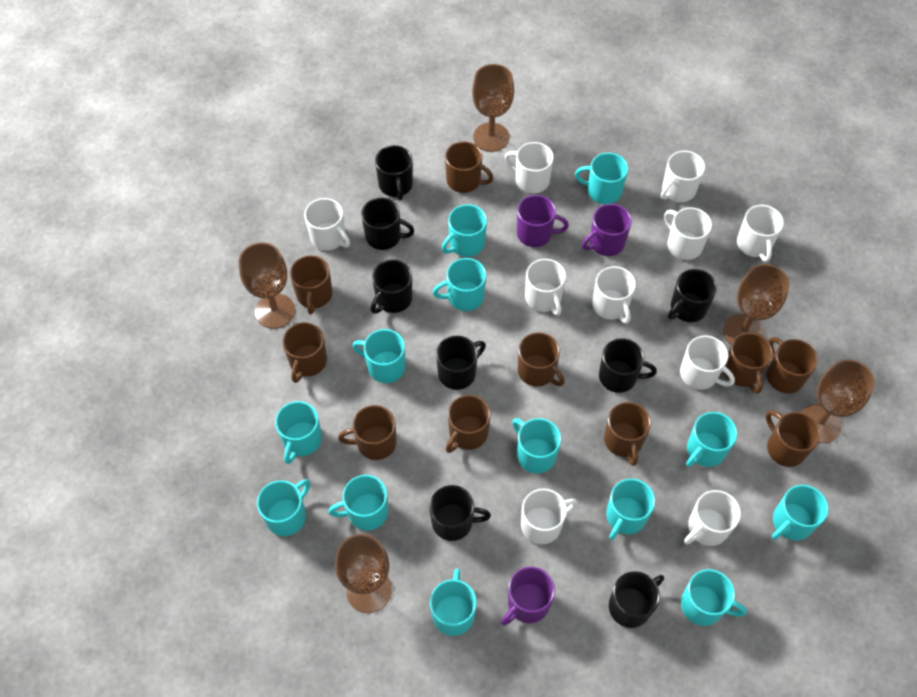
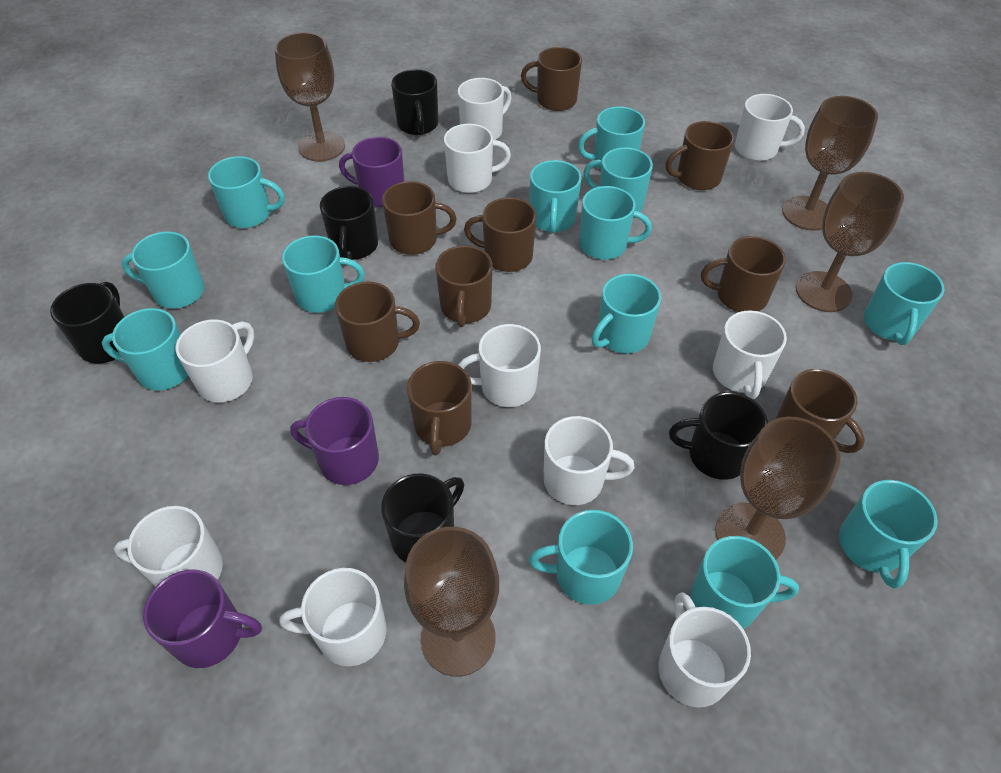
black mug: 8 -> 5
brown mug: 10 -> 9

